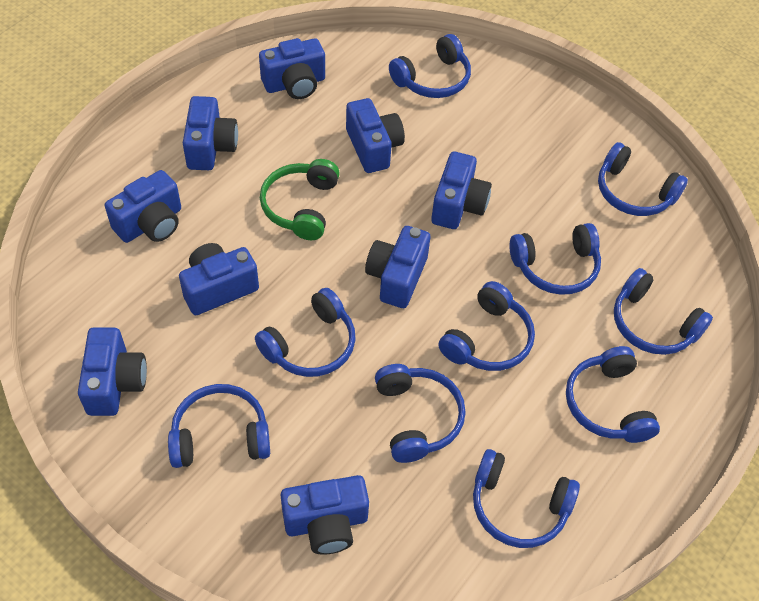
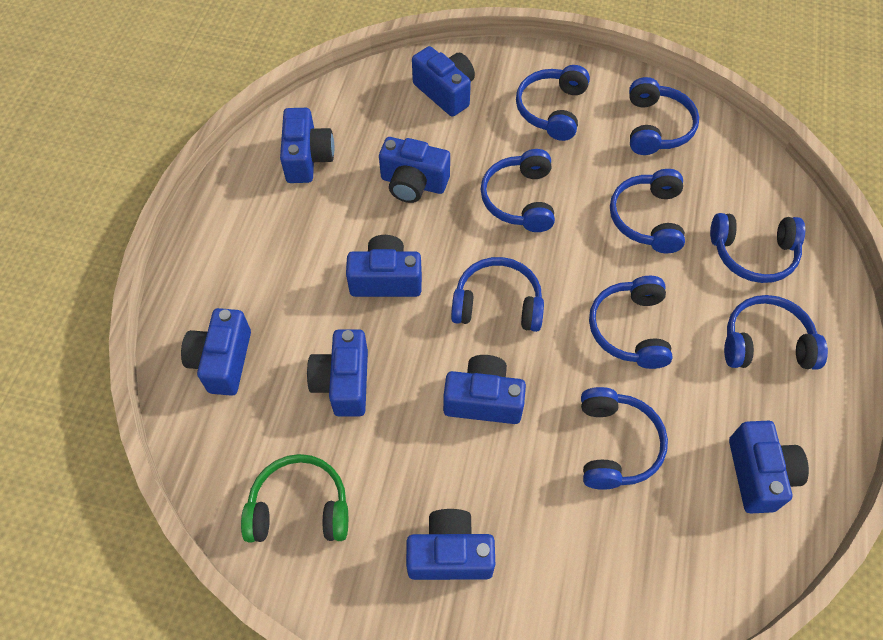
blue headphones: 10 -> 9

